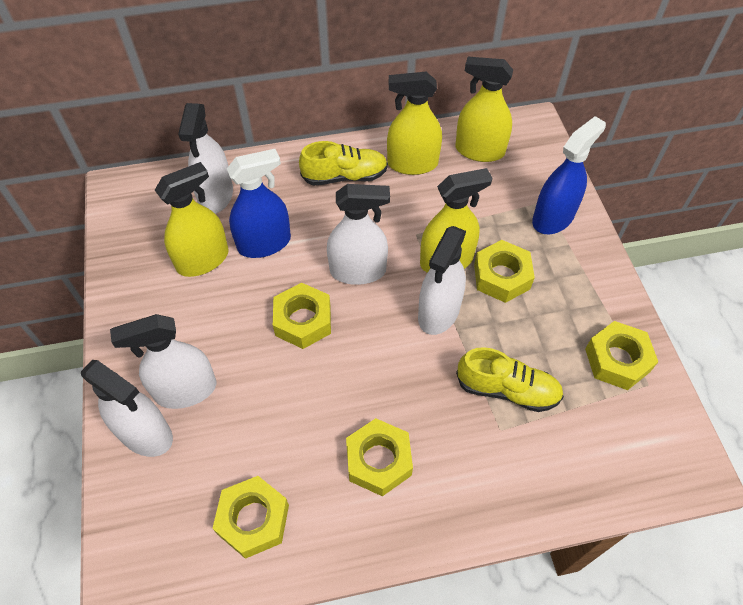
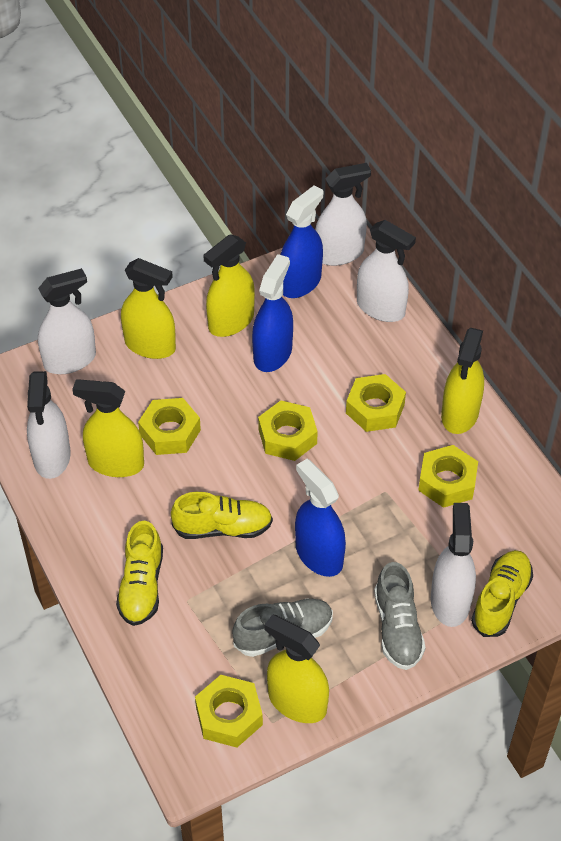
blue spray bottle: 2 -> 3
grey shoe: 0 -> 2
yellow shoe: 2 -> 3
yellow spray bottle: 4 -> 5

